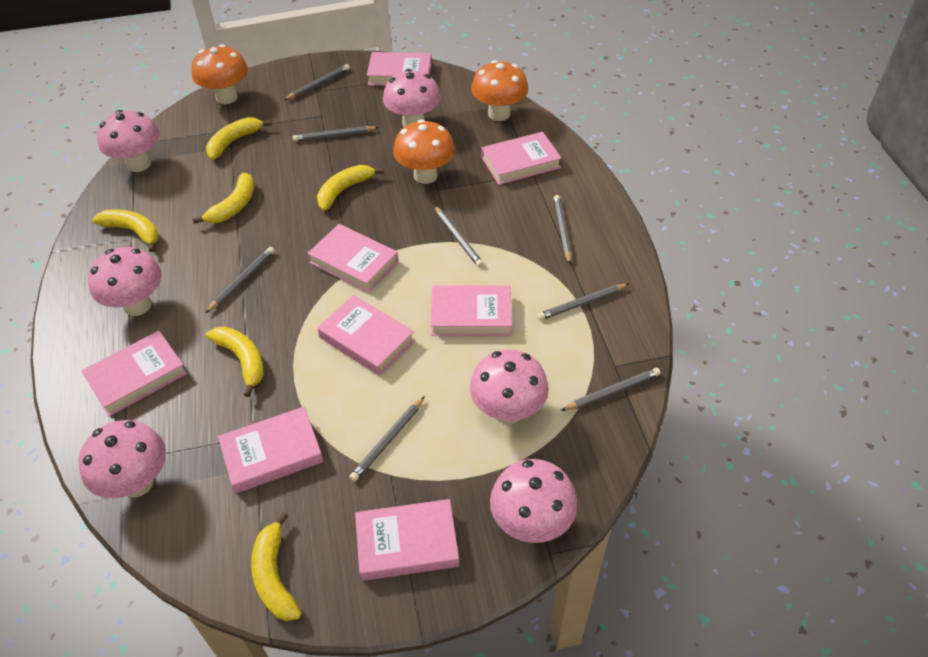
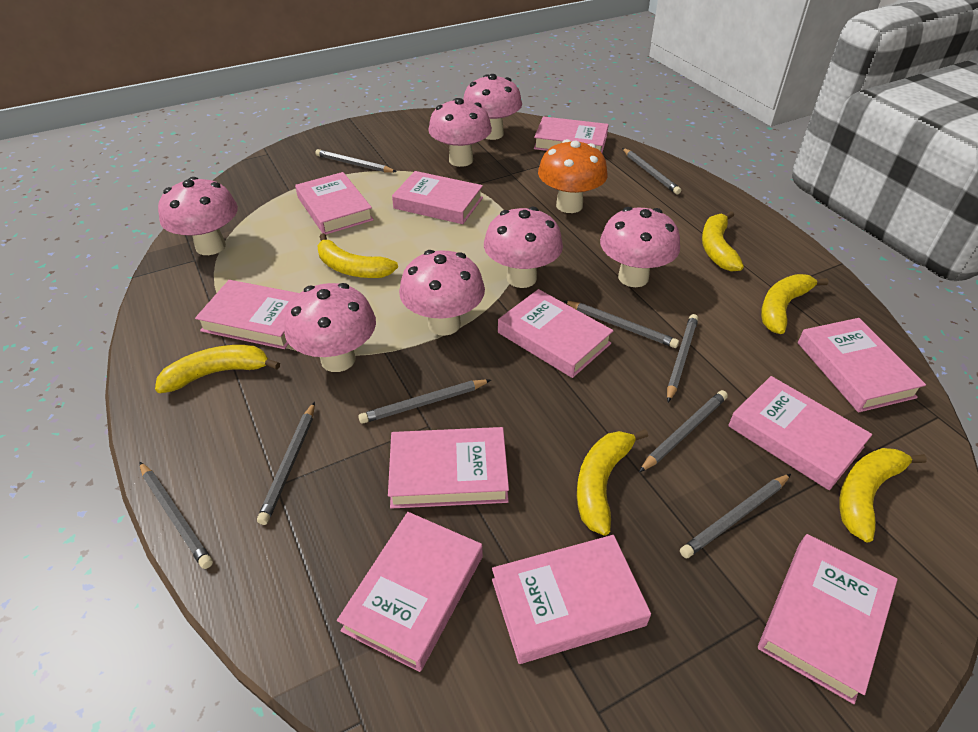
grey pencil: 8 -> 9
orange mushroom: 3 -> 1
pink book: 8 -> 11
pink mushroom: 6 -> 7

